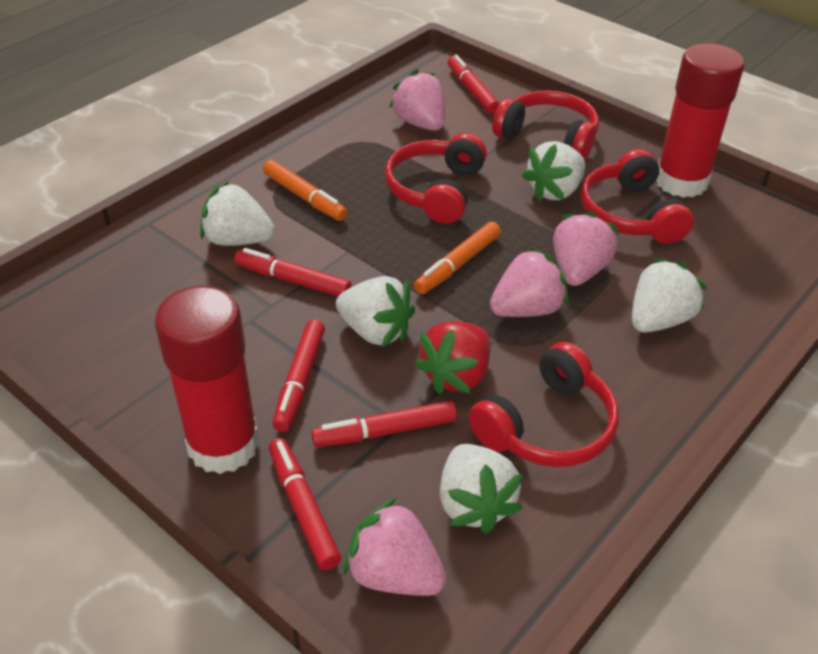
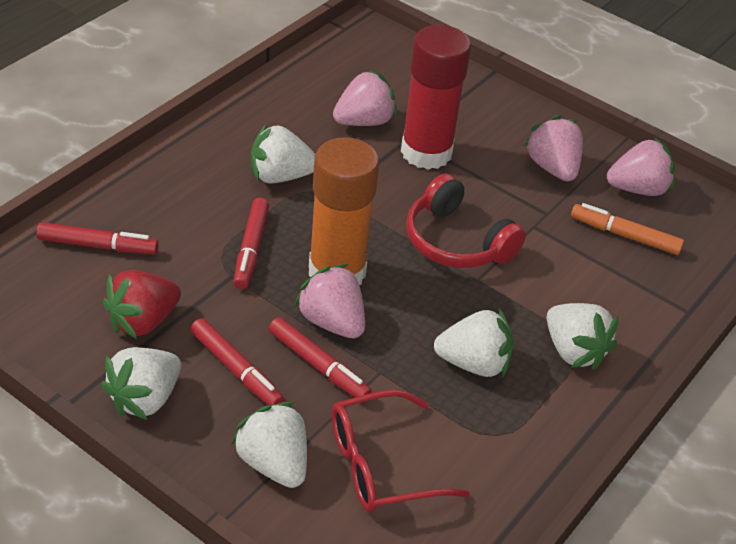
orange glue stick: 0 -> 1
orange marker: 2 -> 1
red glasses: 0 -> 1
red glue stick: 2 -> 1
red headphones: 4 -> 1
red marker: 5 -> 4

